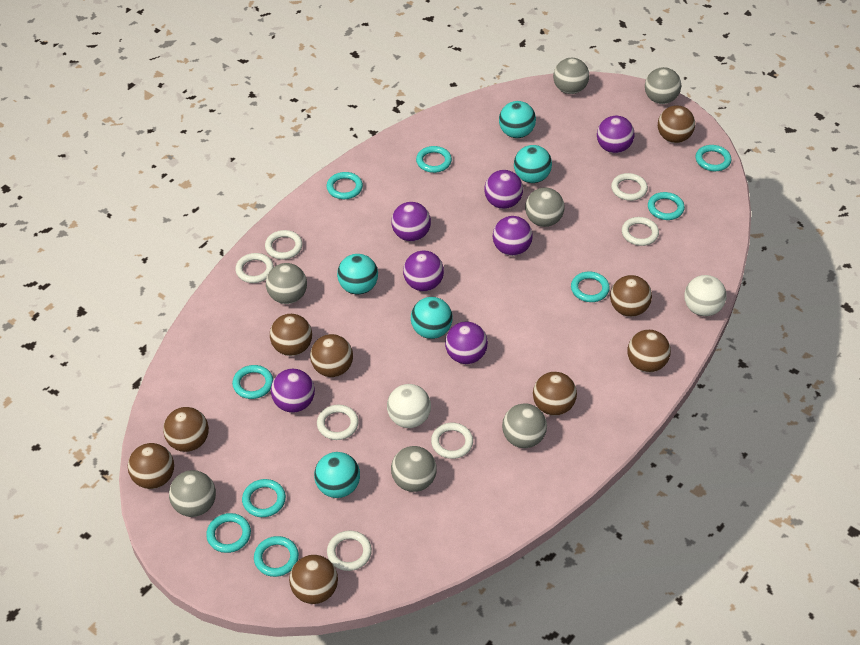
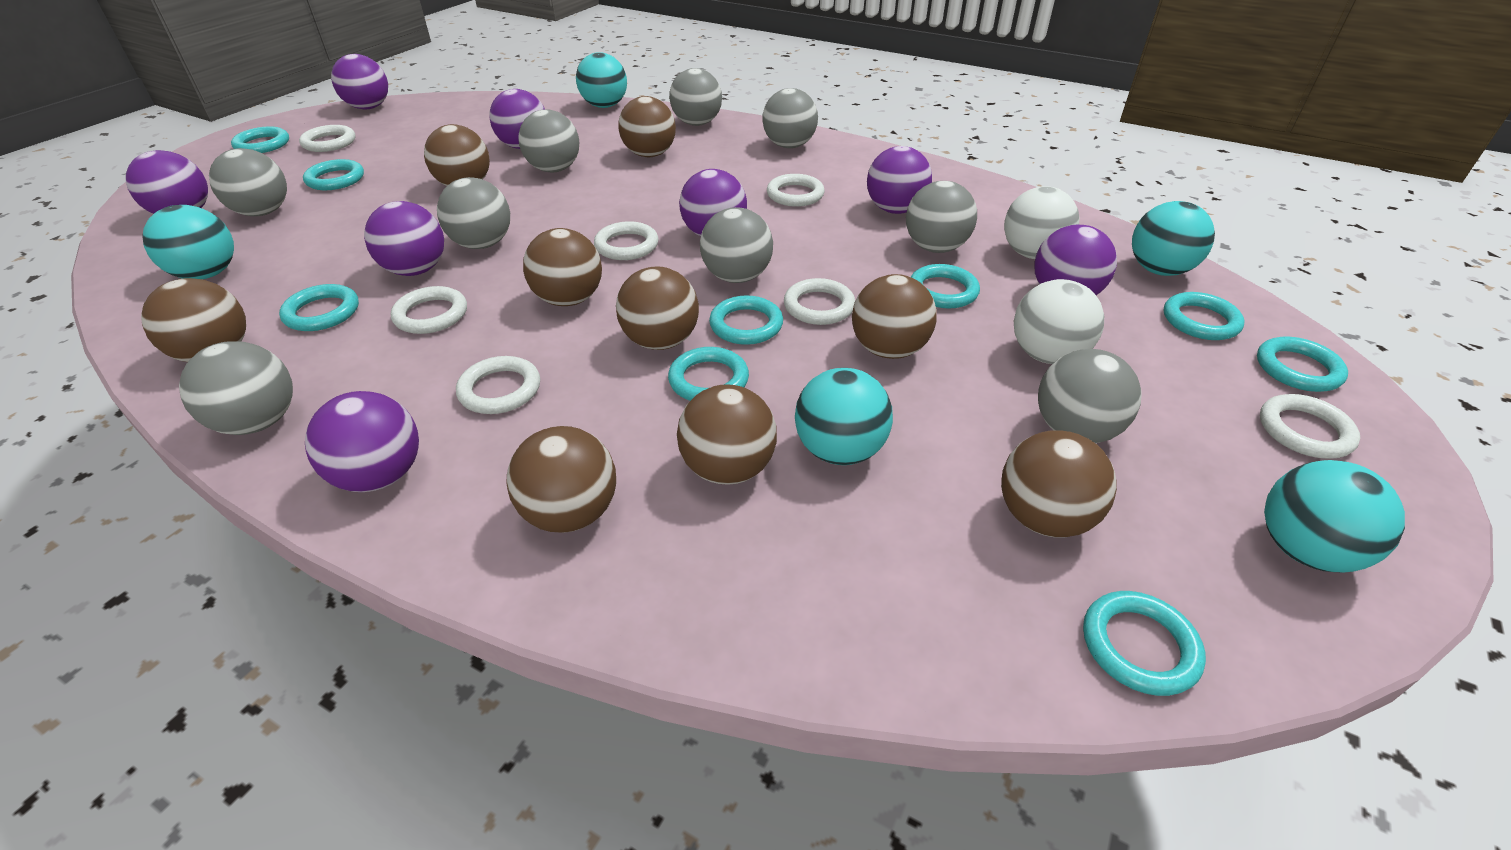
grey ball: 7 -> 9
purple ball: 7 -> 8

